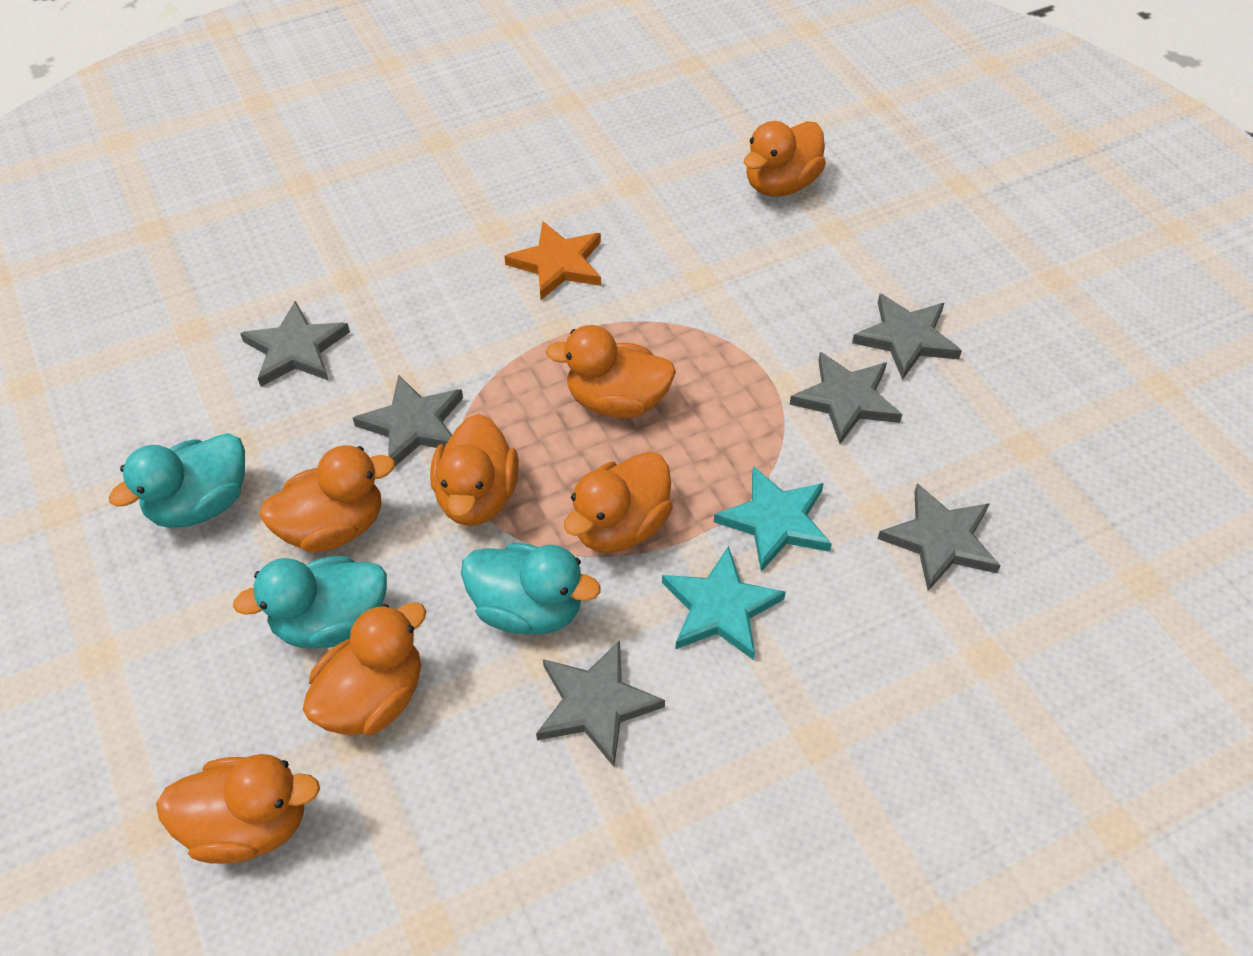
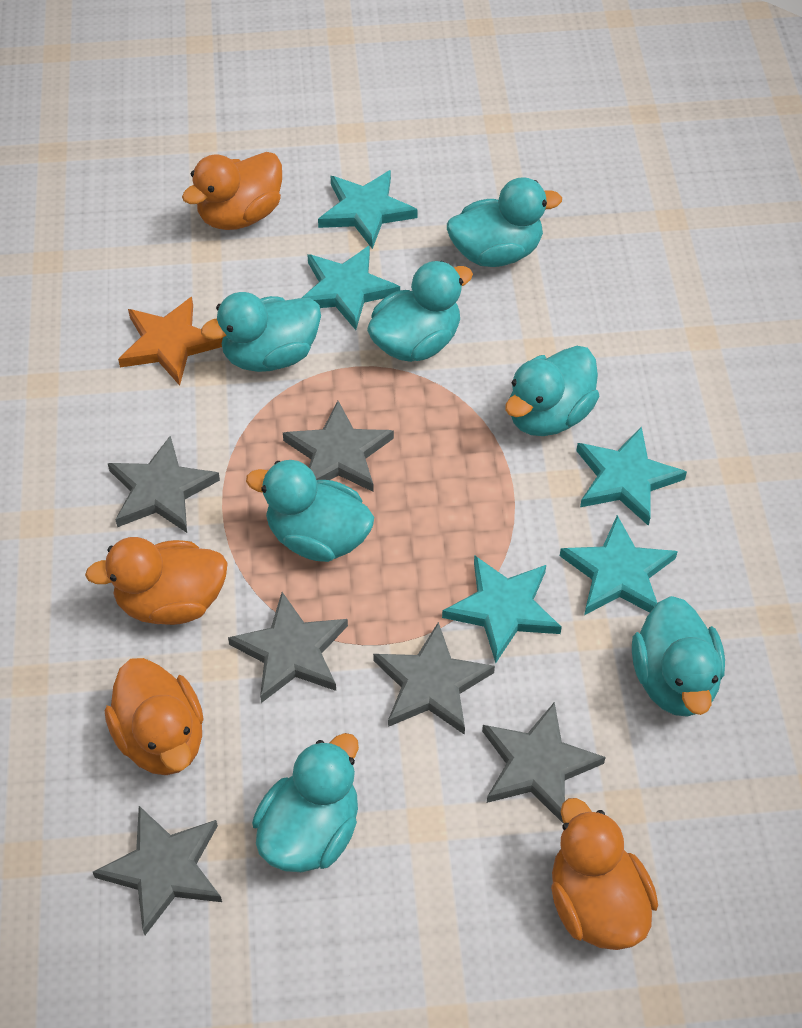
orange duck: 7 -> 4
turquoise duck: 3 -> 7
turquoise star: 2 -> 5

